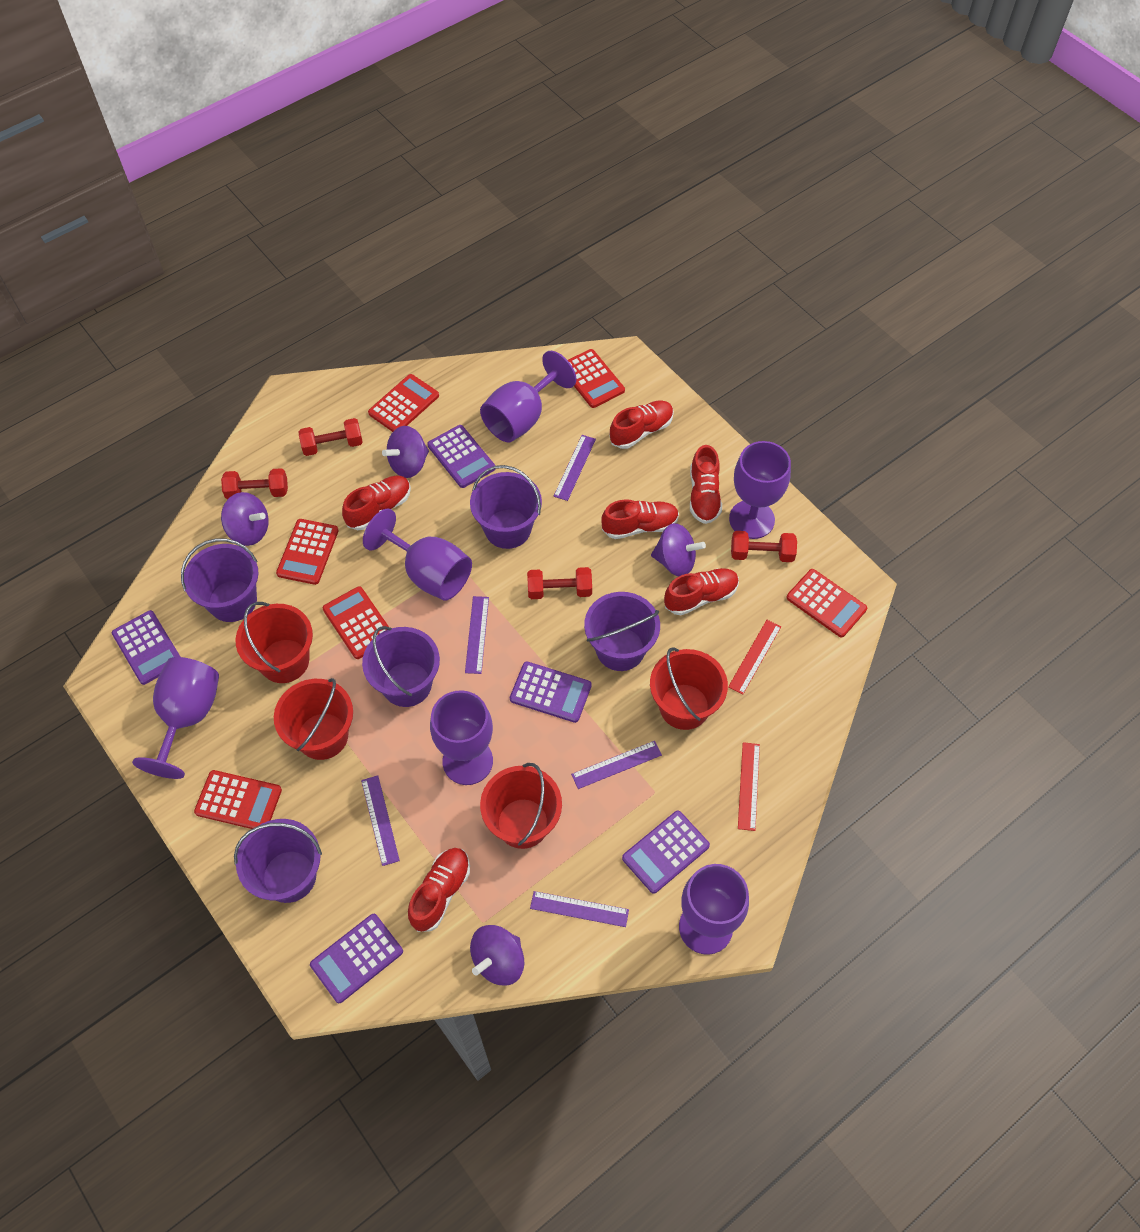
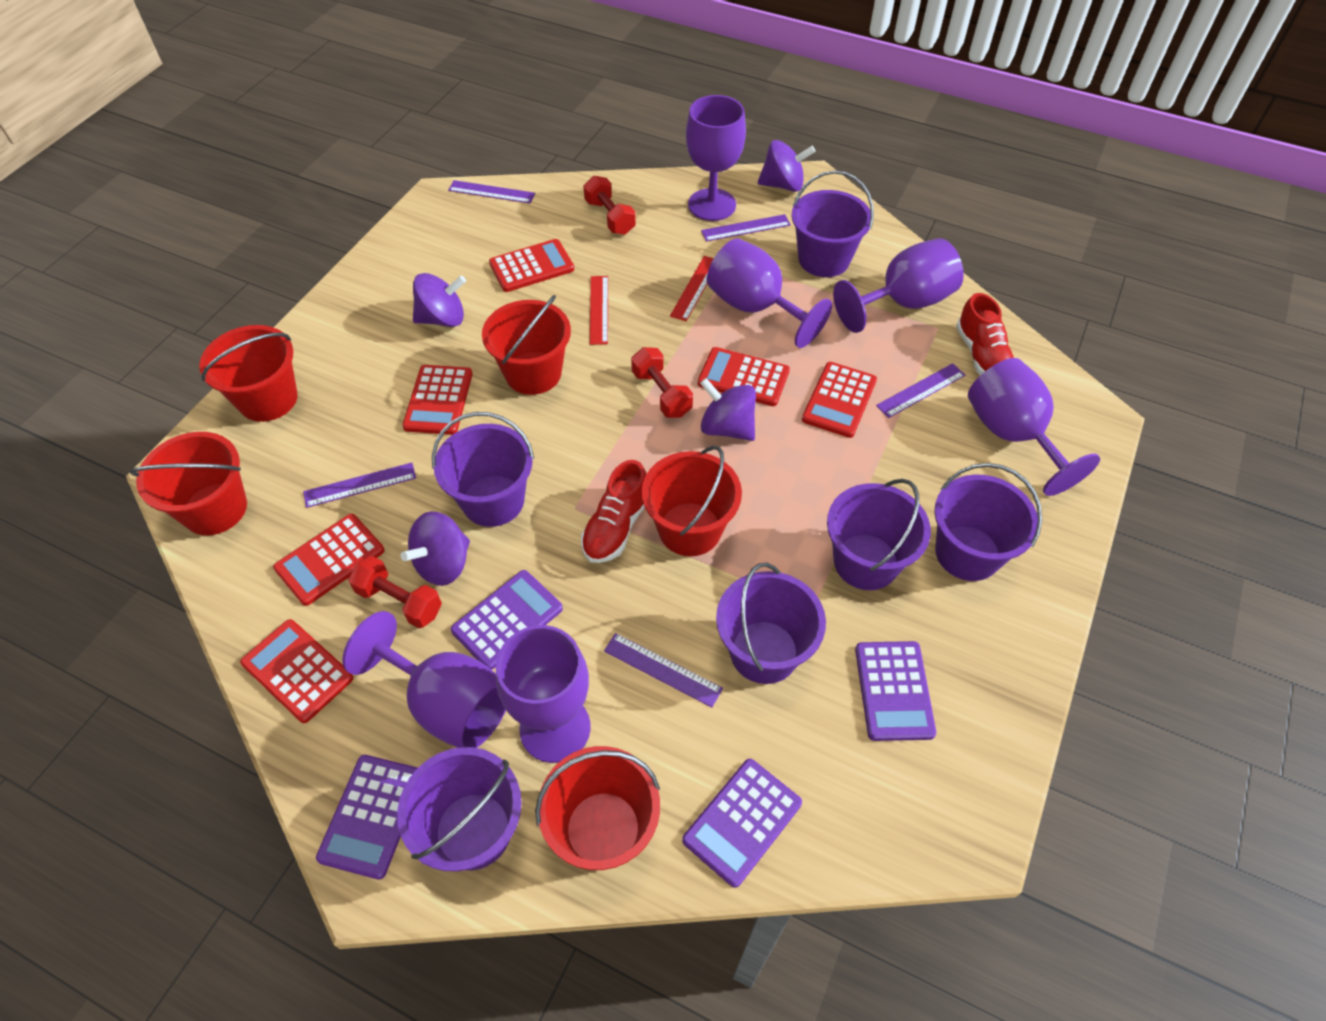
purple bucket: 5 -> 6
purple calculator: 5 -> 4
red bucket: 4 -> 5
red dumbbell: 4 -> 3
red shoe: 6 -> 2

